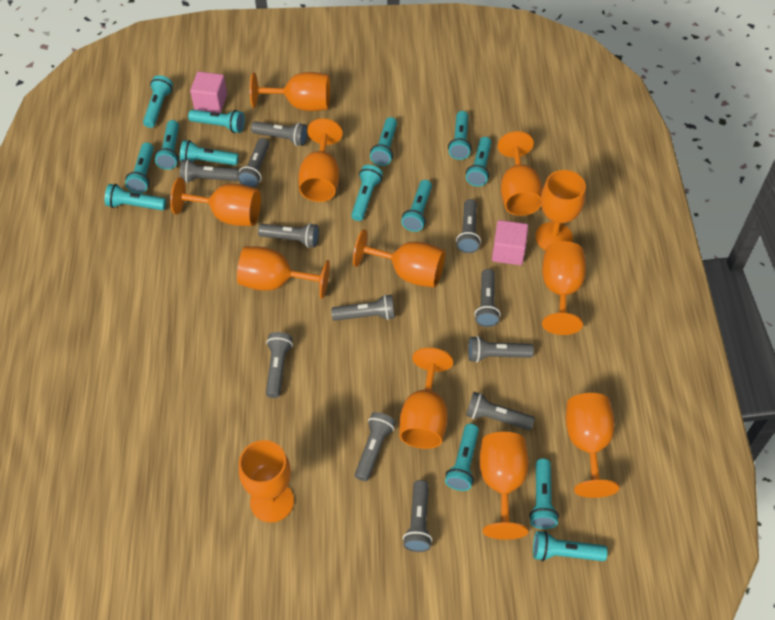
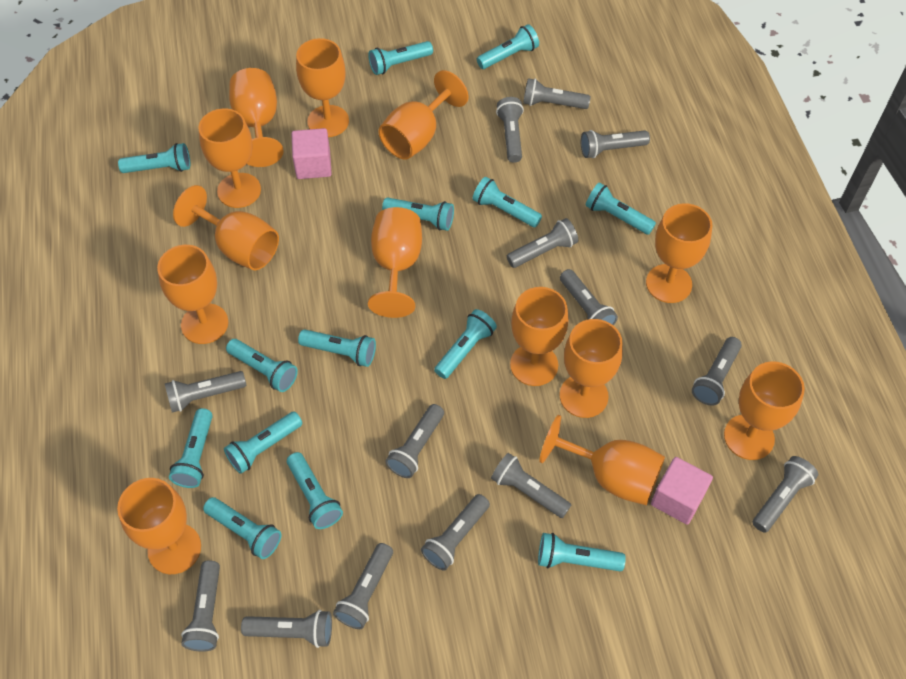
grey flashlight: 12 -> 14
orange goblet: 12 -> 13

